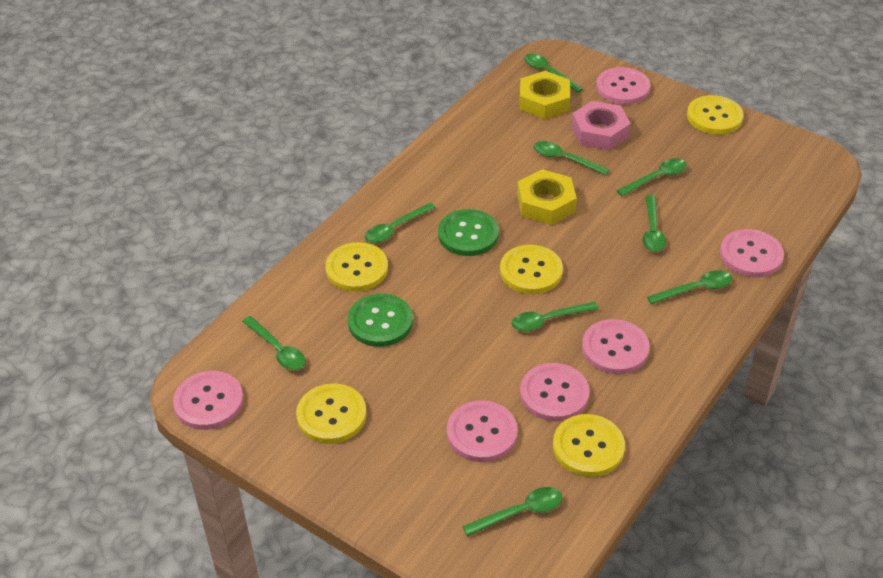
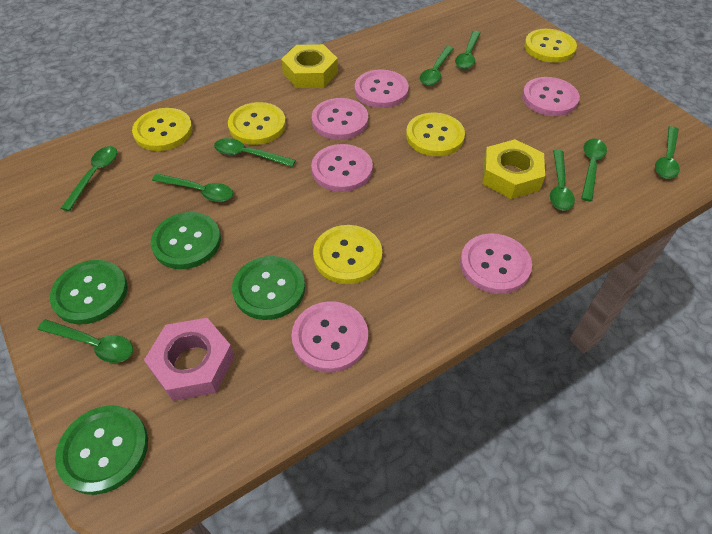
green button: 2 -> 4

